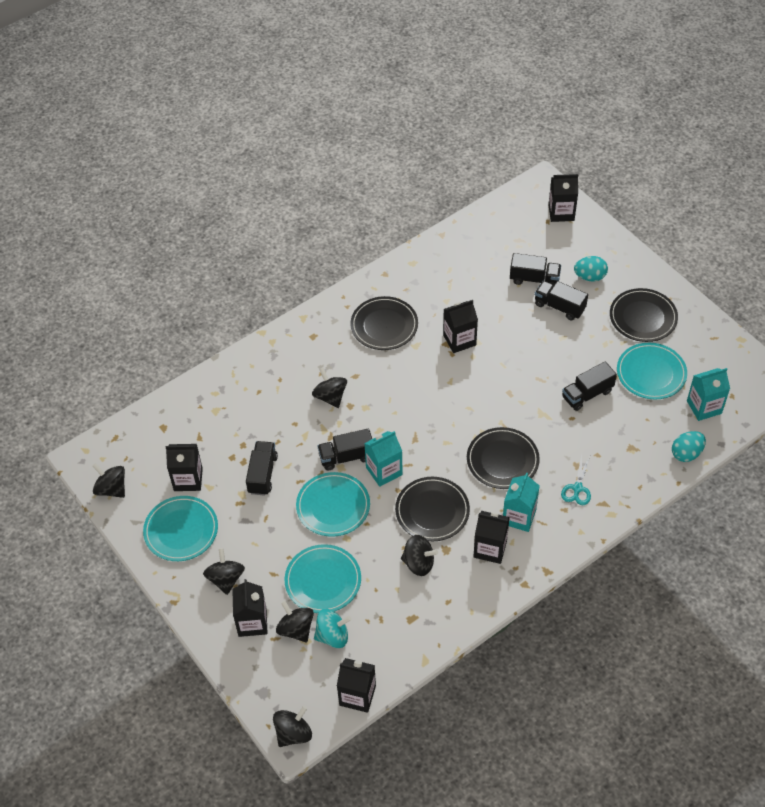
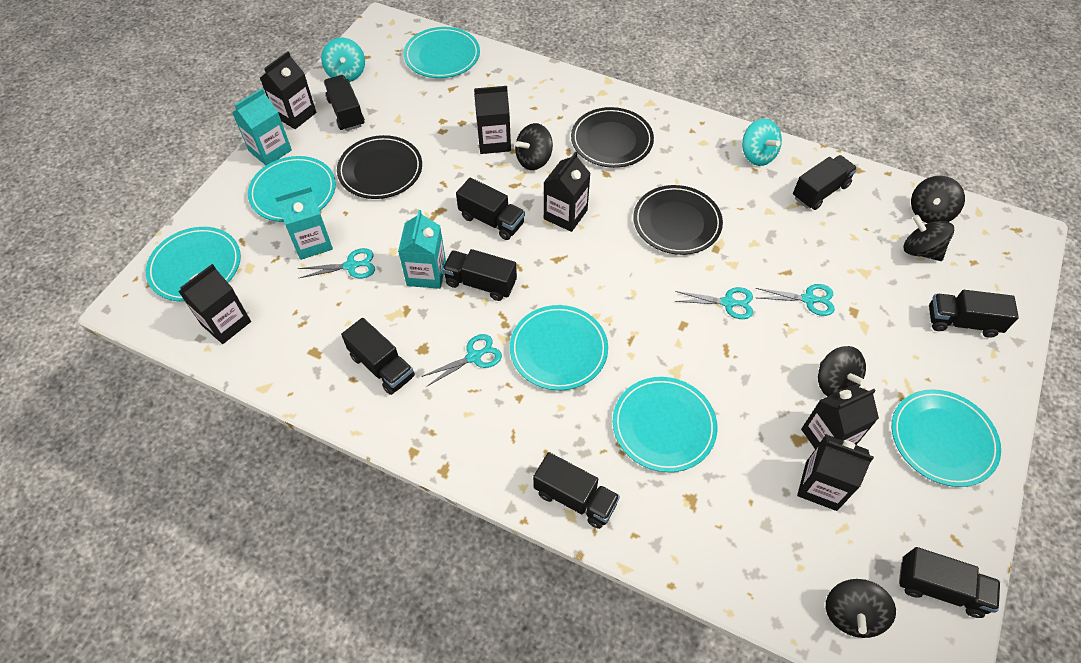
black plate: 4 -> 3
black spinning top: 6 -> 5
black truck: 5 -> 8
turquoise egg: 2 -> 0
turquoise plate: 4 -> 6
turquoise scissors: 1 -> 4
turquoise spinning top: 1 -> 2

